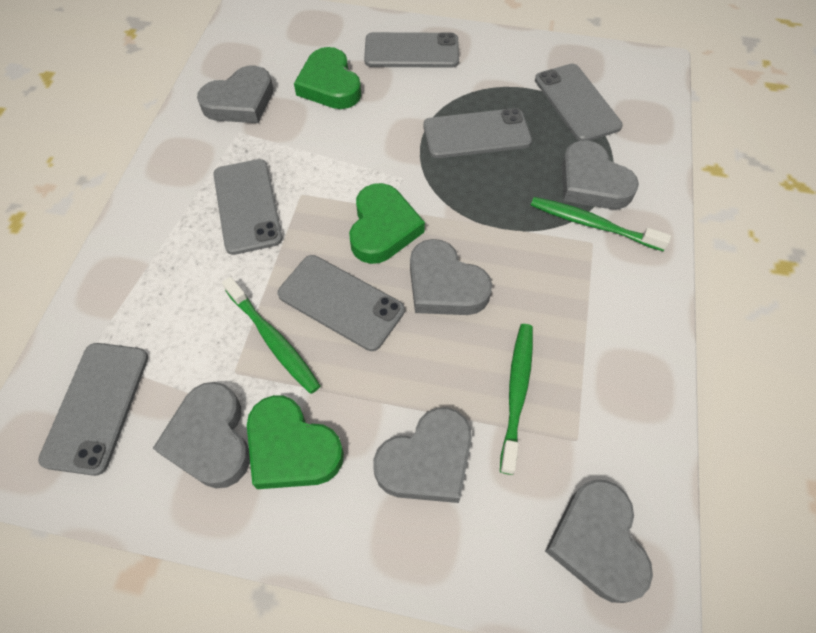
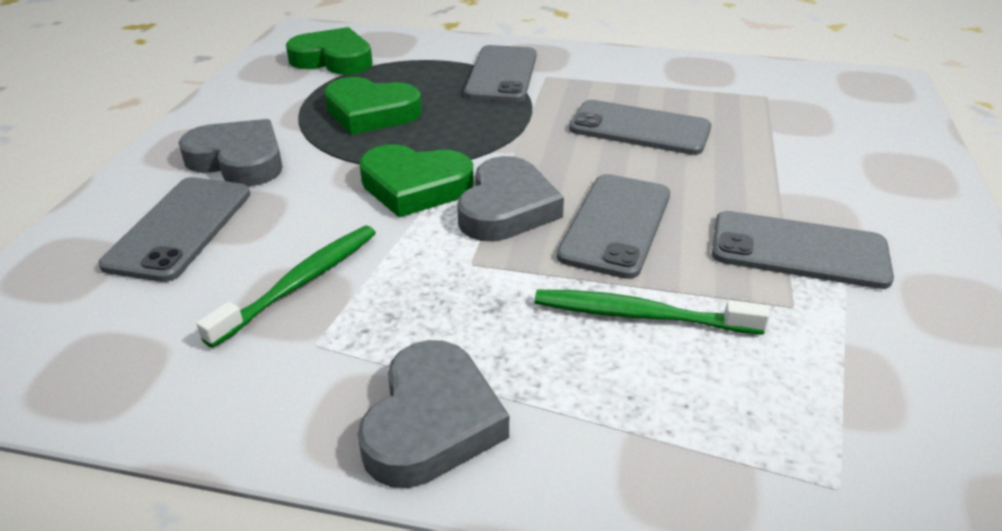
green toothbrush: 3 -> 2
grey heart: 6 -> 3
grey phone: 6 -> 5

